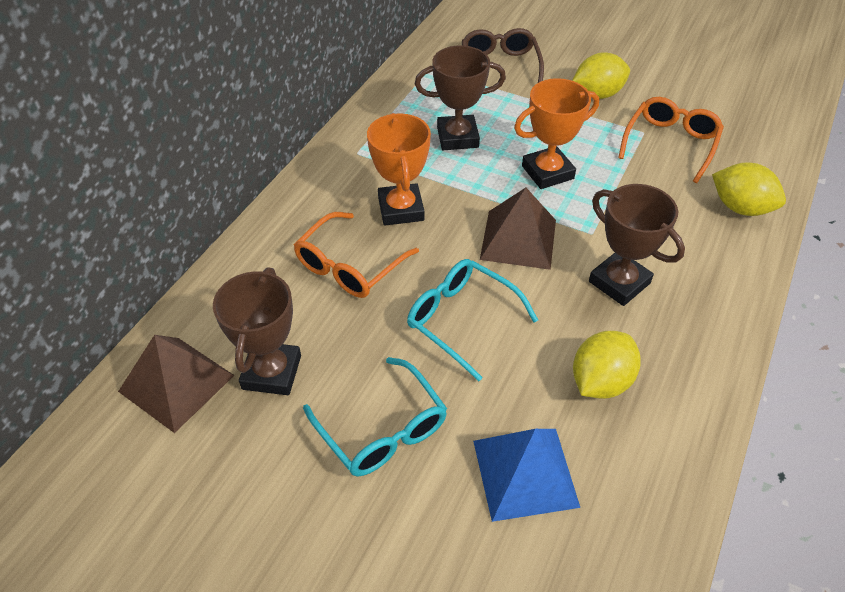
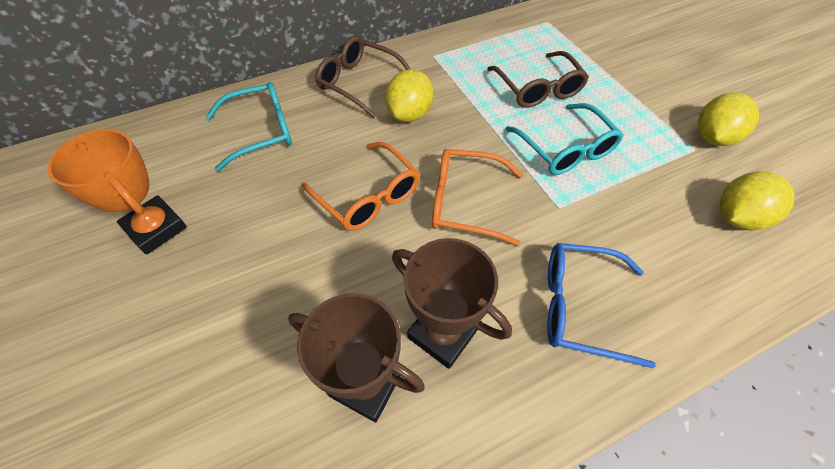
blue glasses: 0 -> 1
blue pyramid: 1 -> 0
brown glasses: 1 -> 2
brown pyramid: 2 -> 0
brown trophy: 3 -> 2
orange trophy: 2 -> 1

